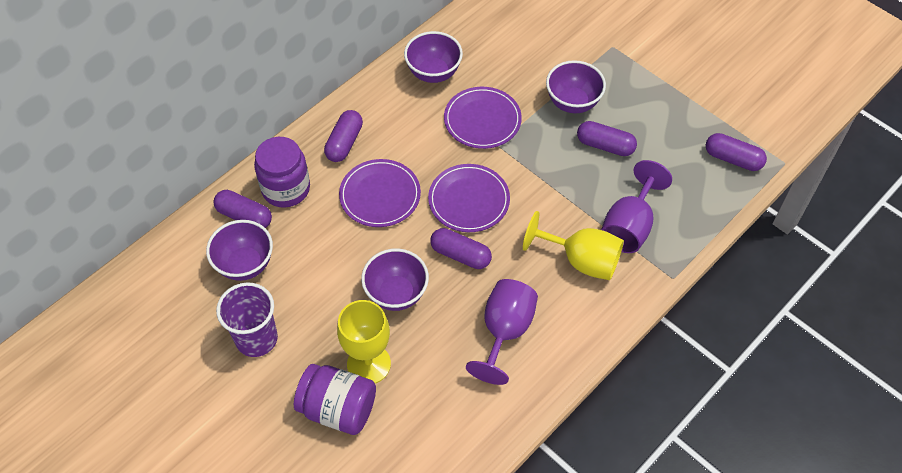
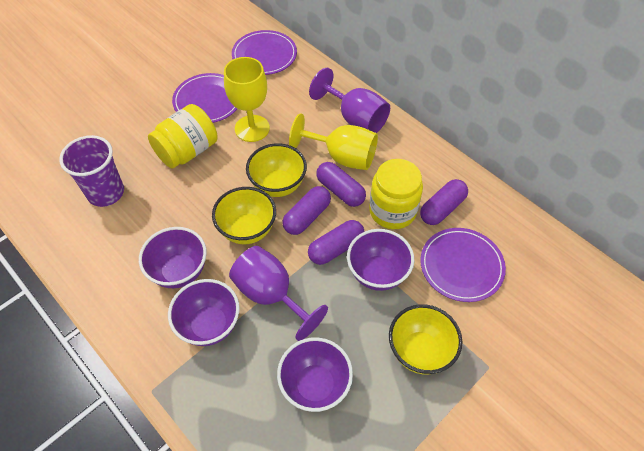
purple capsule: 5 -> 4
purple jar: 2 -> 0
yellow bowl: 0 -> 3
yellow jar: 0 -> 2

